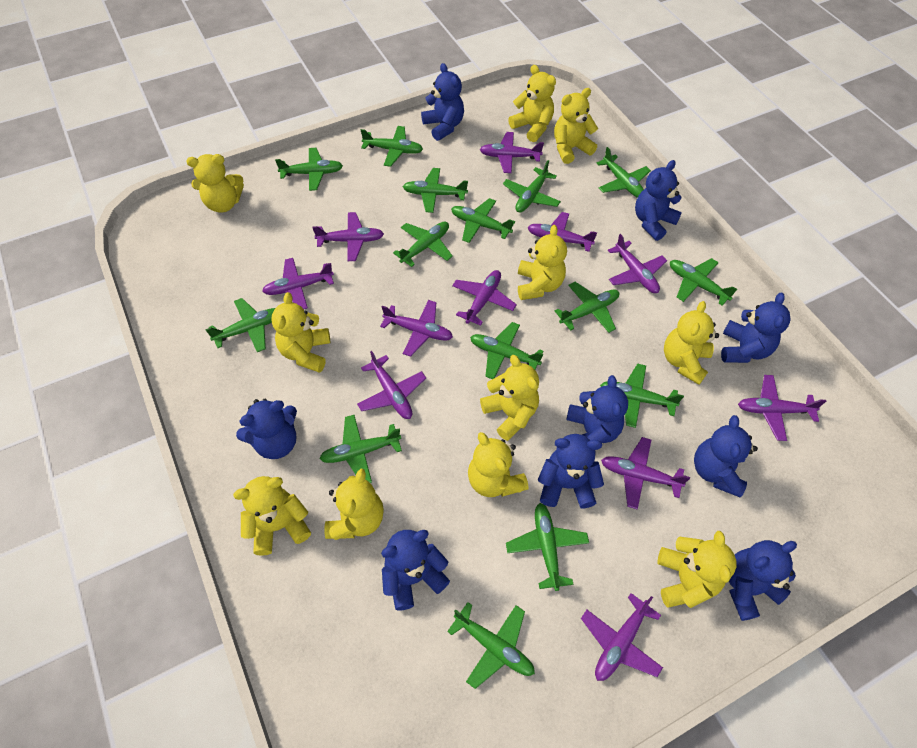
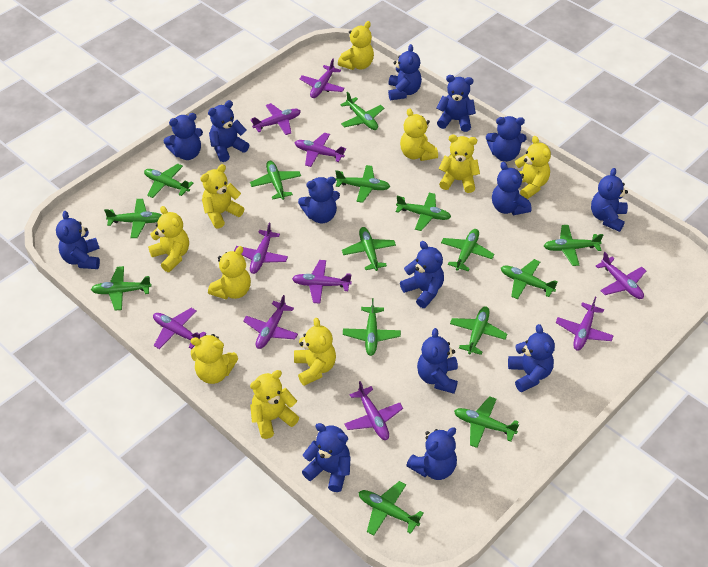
blue teddy bear: 9 -> 14
purple plane: 11 -> 10
yellow teddy bear: 11 -> 10

